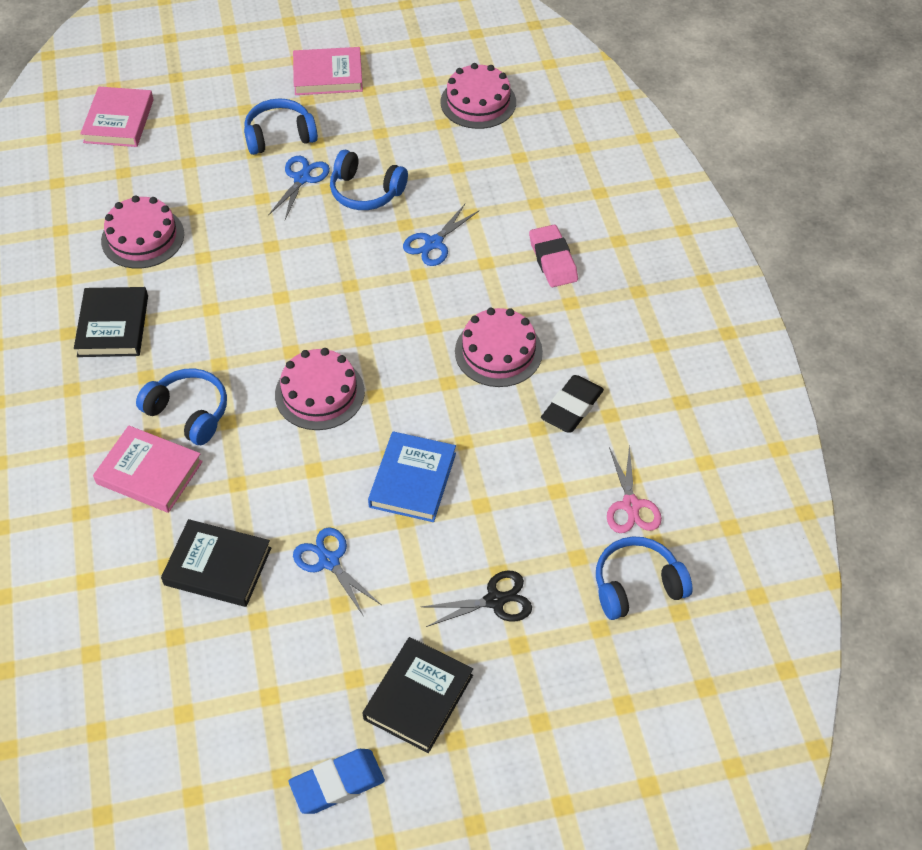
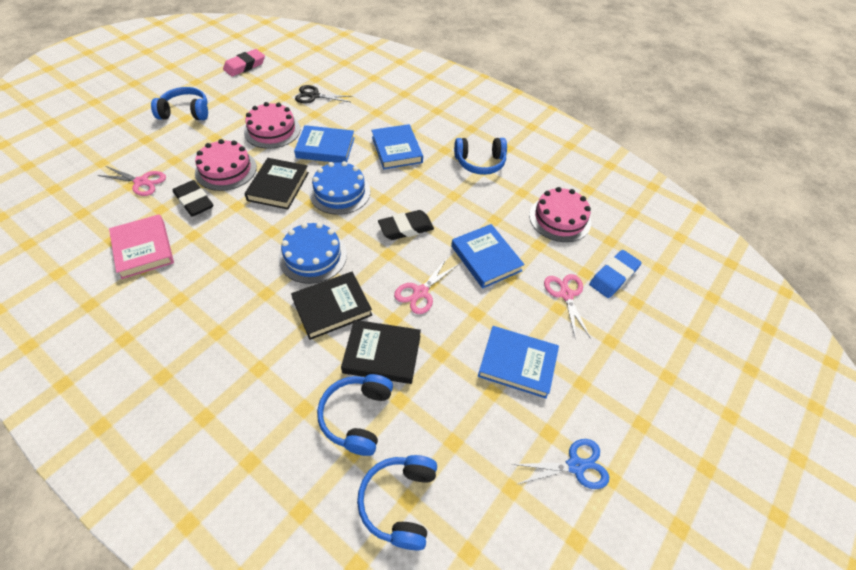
black eraser: 1 -> 2
blue book: 1 -> 4
blue cake: 0 -> 2
blue scissors: 3 -> 1
pink book: 3 -> 1
pink cake: 4 -> 3
pink scissors: 1 -> 3

